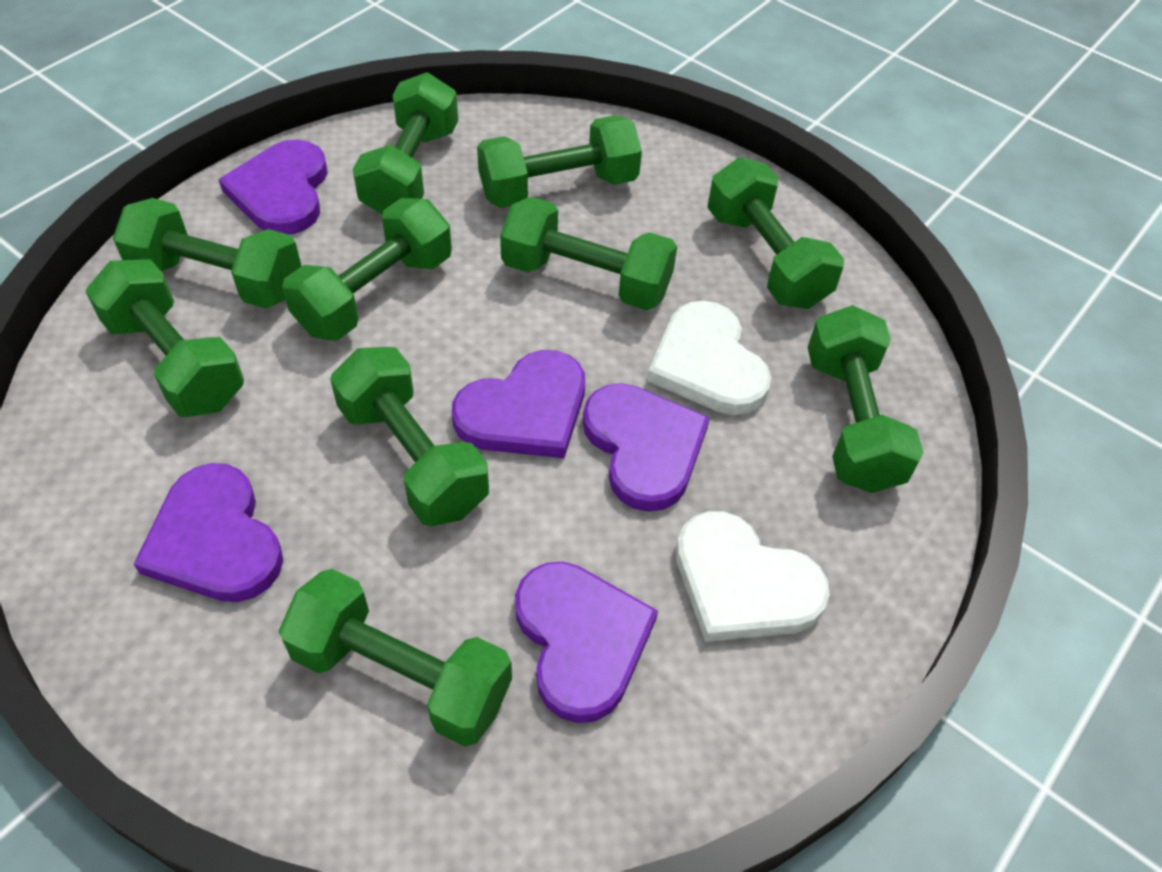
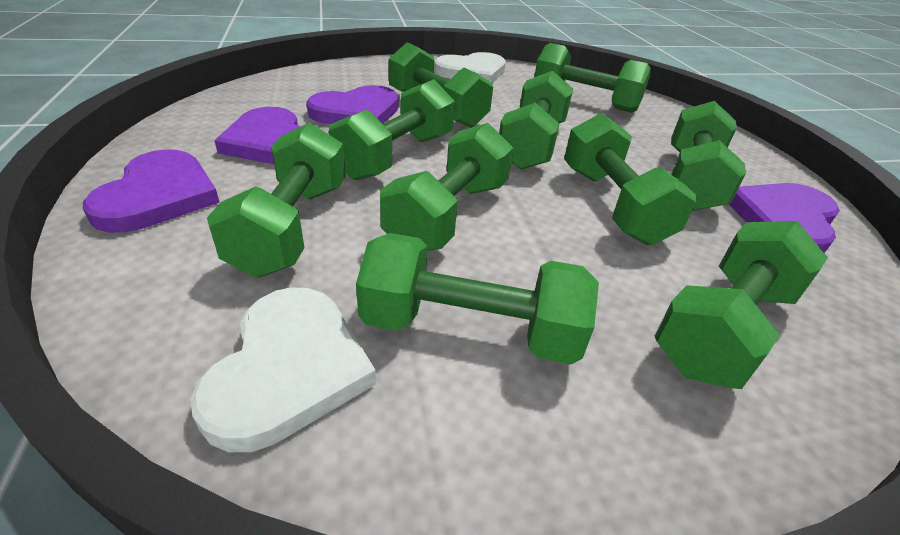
purple heart: 5 -> 4

